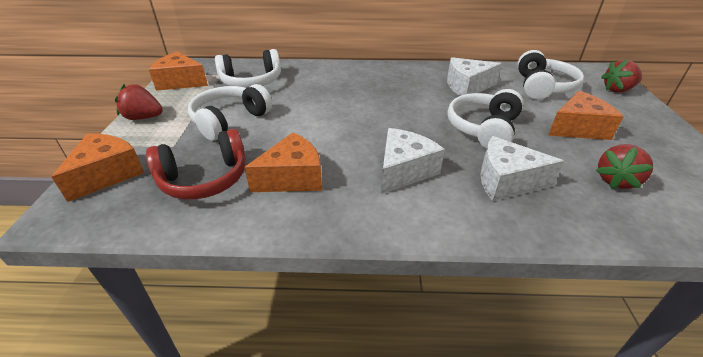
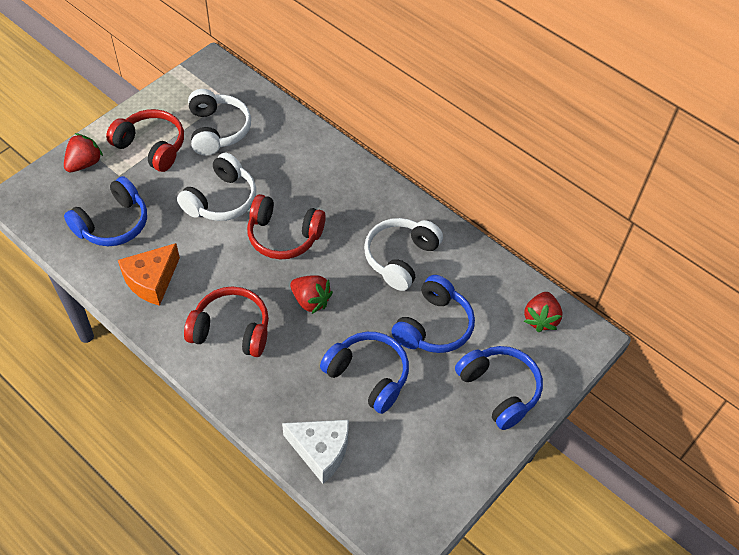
blue headphones: 0 -> 4
orange cheese: 4 -> 1
red headphones: 1 -> 3
white cheese: 3 -> 1
white headphones: 4 -> 3

